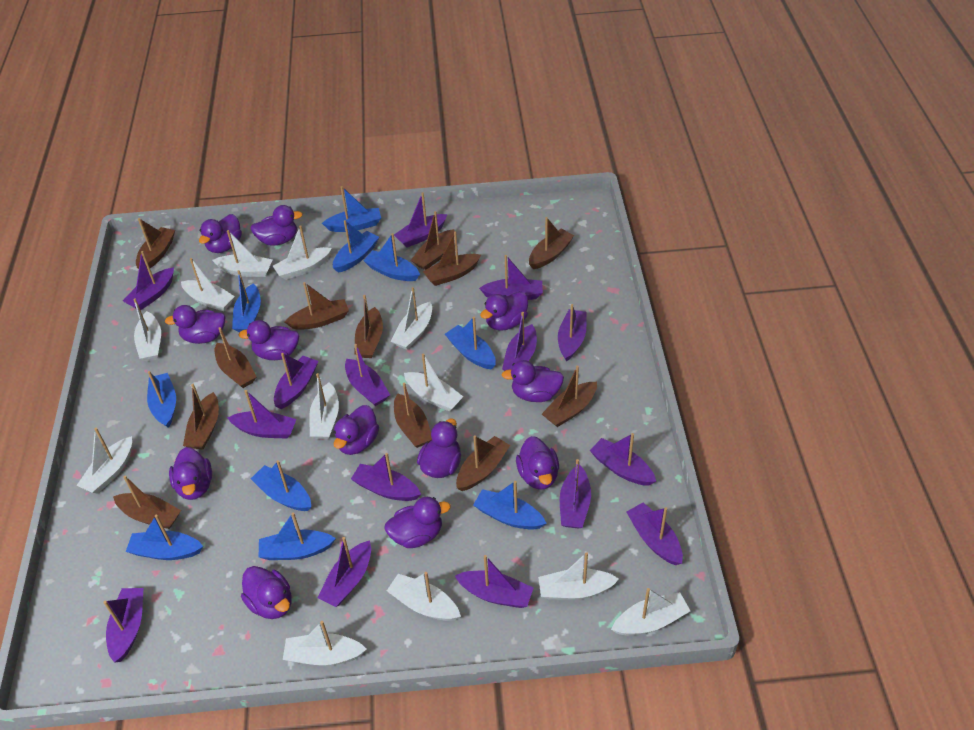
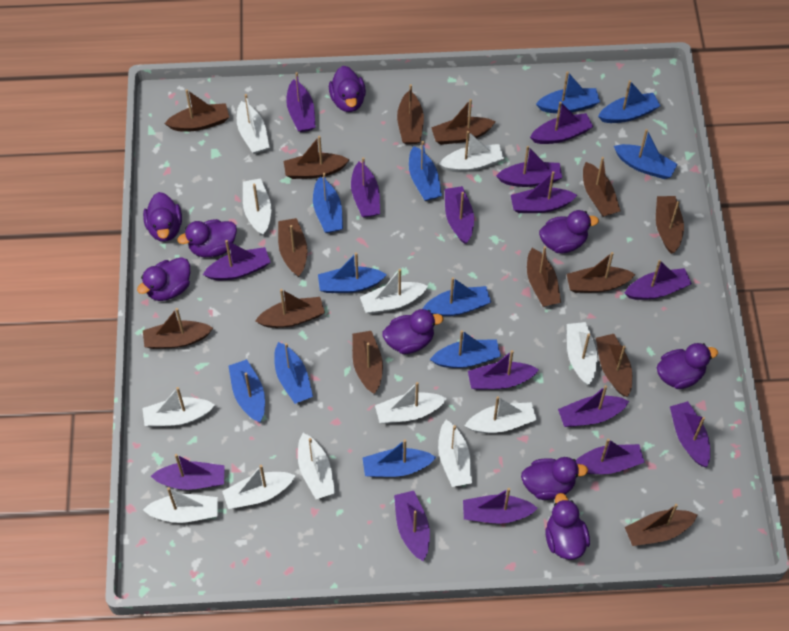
blue boat: 10 -> 11
brown boat: 12 -> 14
purple duck: 12 -> 9

